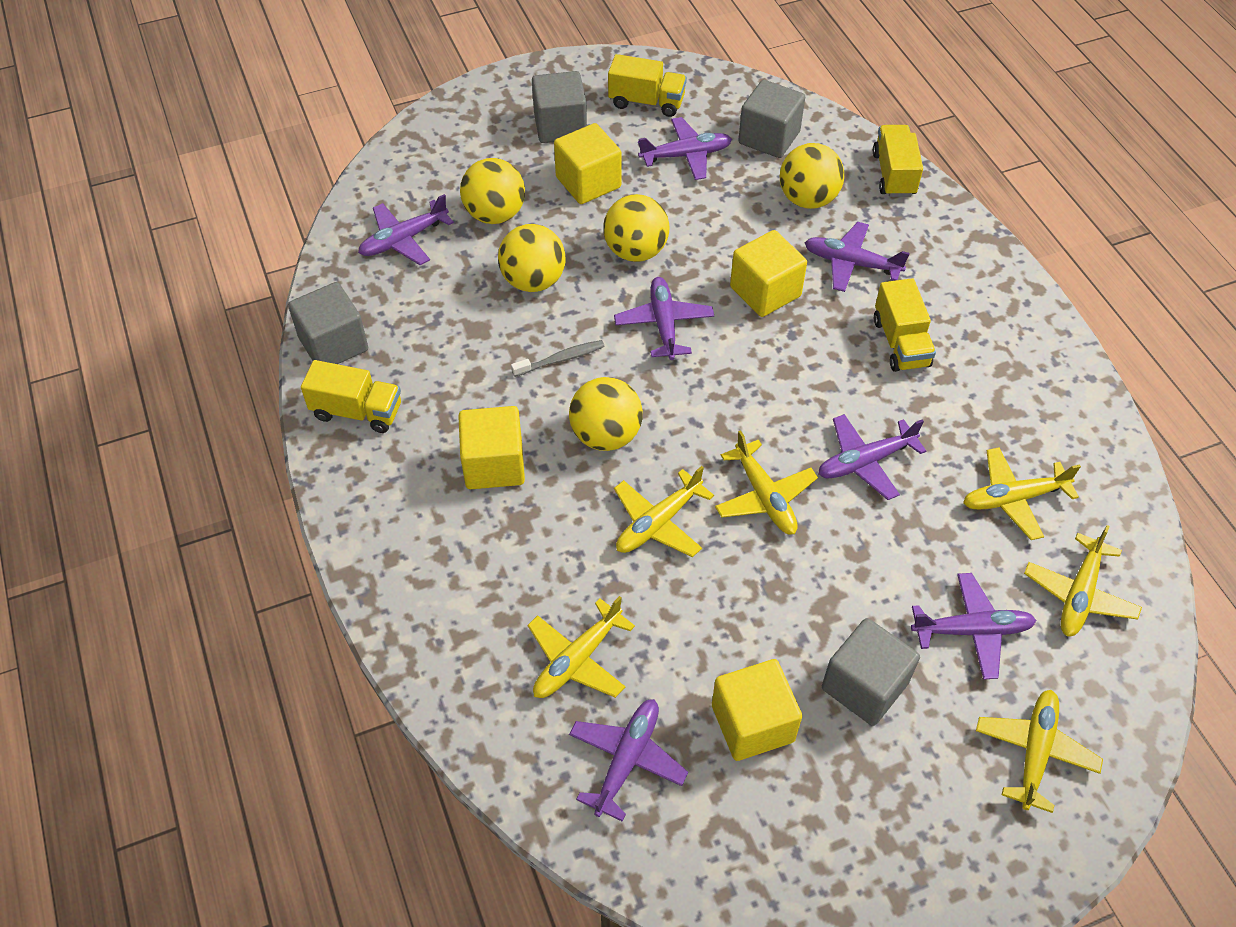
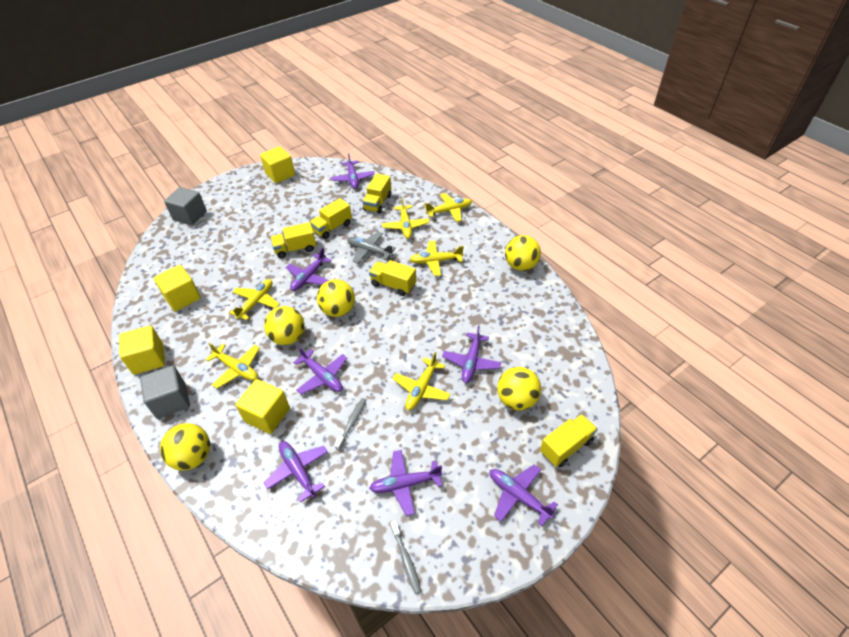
grey cube: 4 -> 2
grey plane: 0 -> 1
grey toothbrush: 1 -> 2
yellow truck: 4 -> 5

